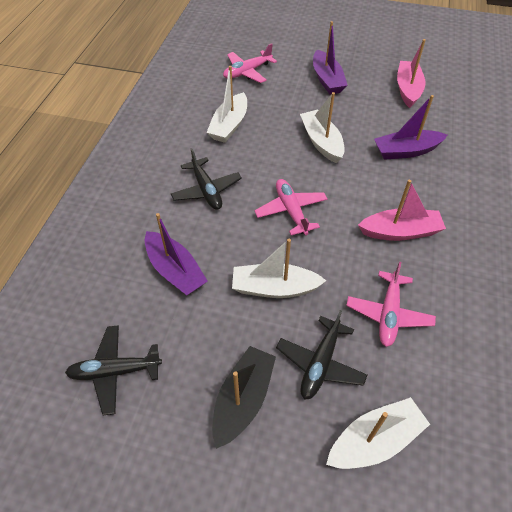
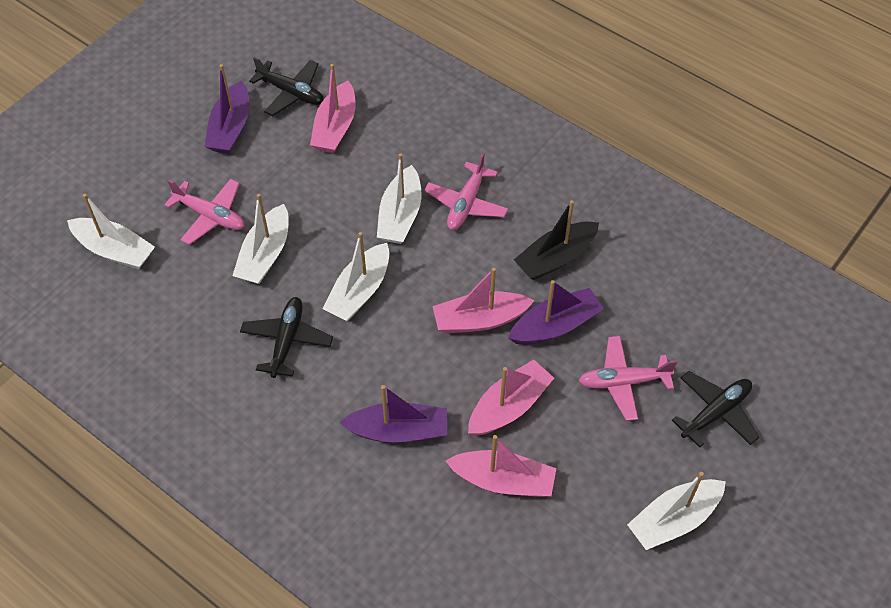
pink boat: 2 -> 4
white boat: 4 -> 5

